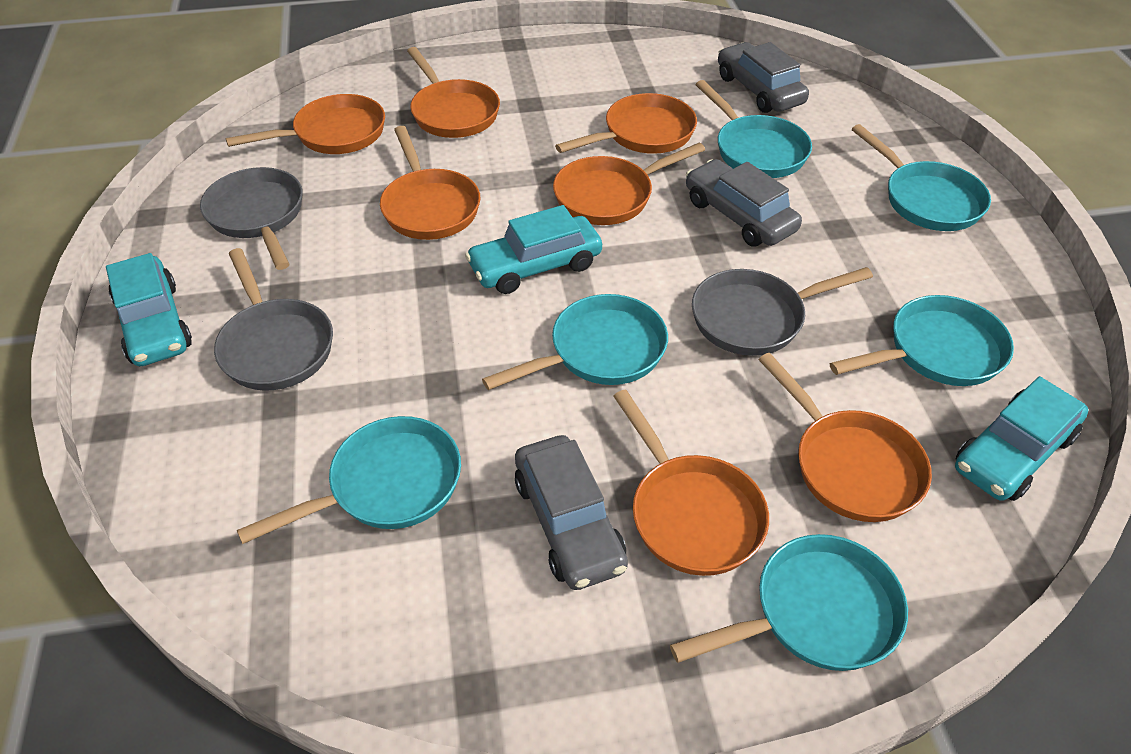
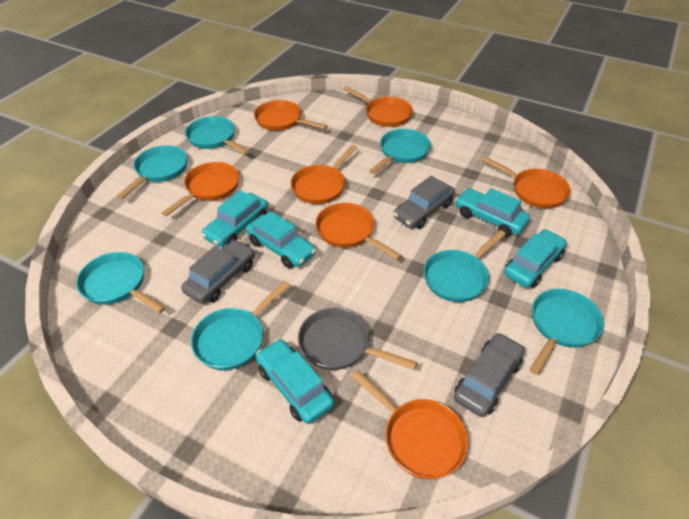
grey pan: 3 -> 1
turquoise car: 3 -> 5
turquoise pan: 6 -> 7

